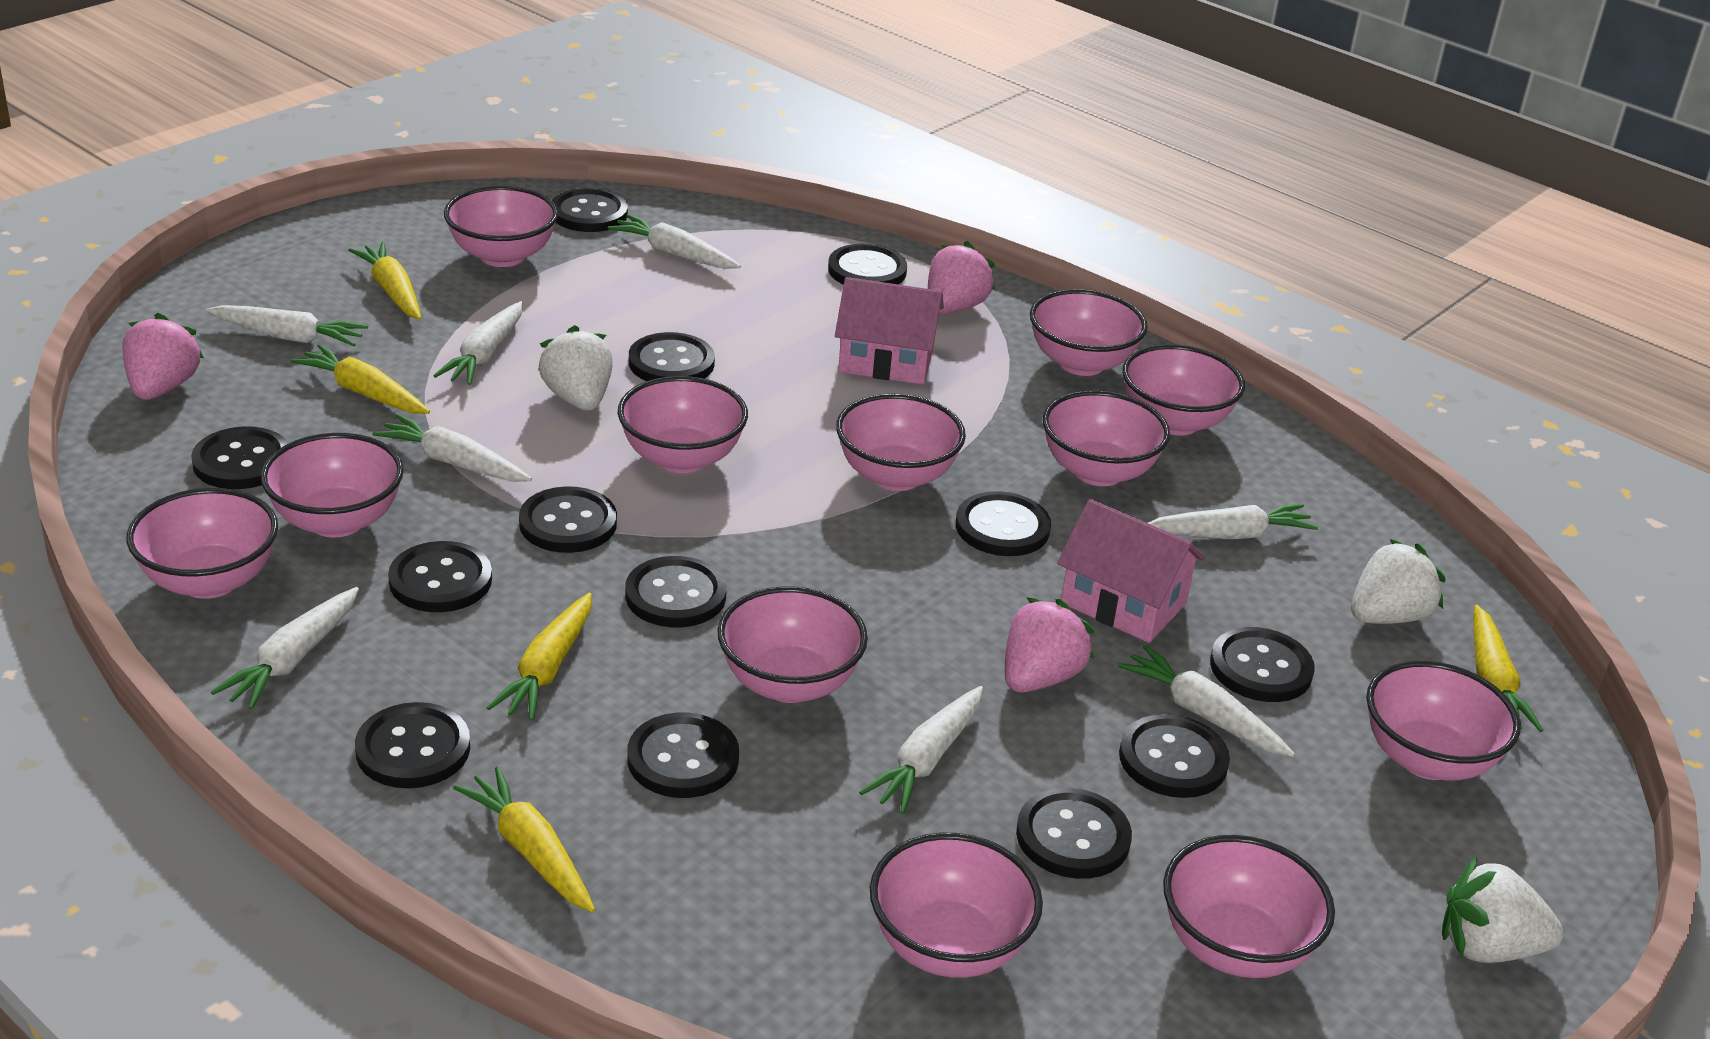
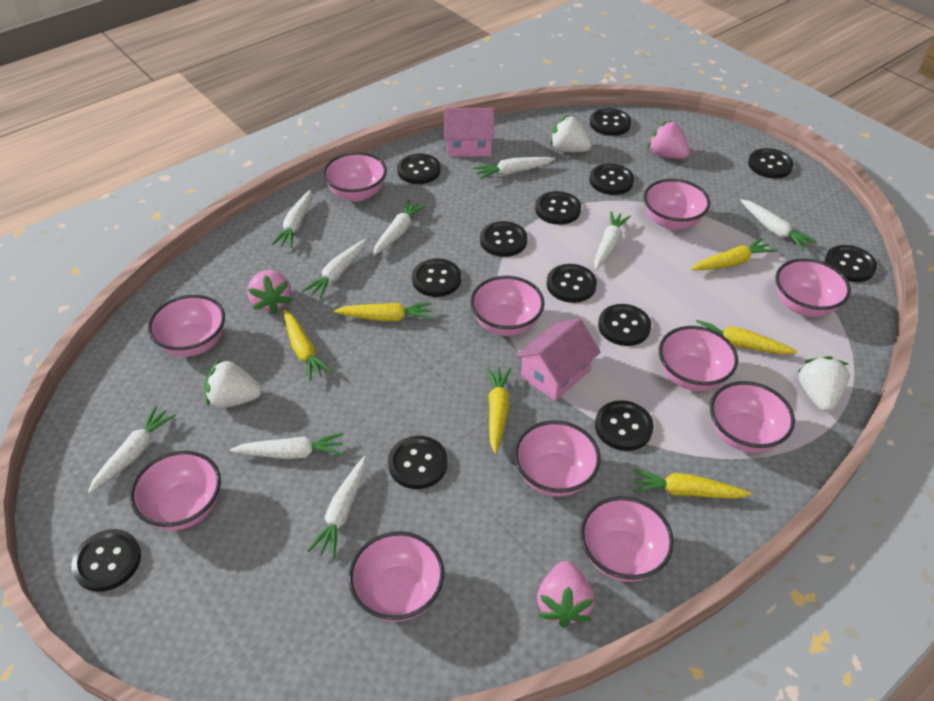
pink bowl: 12 -> 11
white carrot: 8 -> 9
yellow carrot: 5 -> 6

